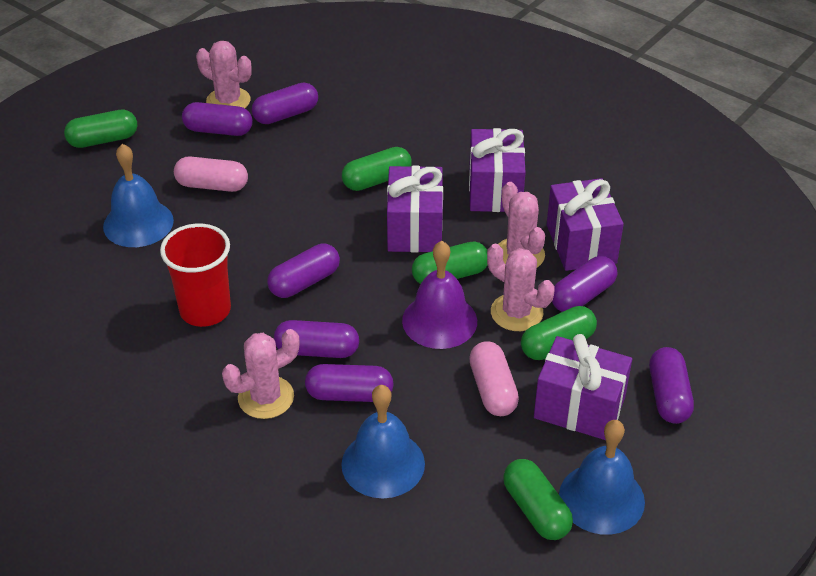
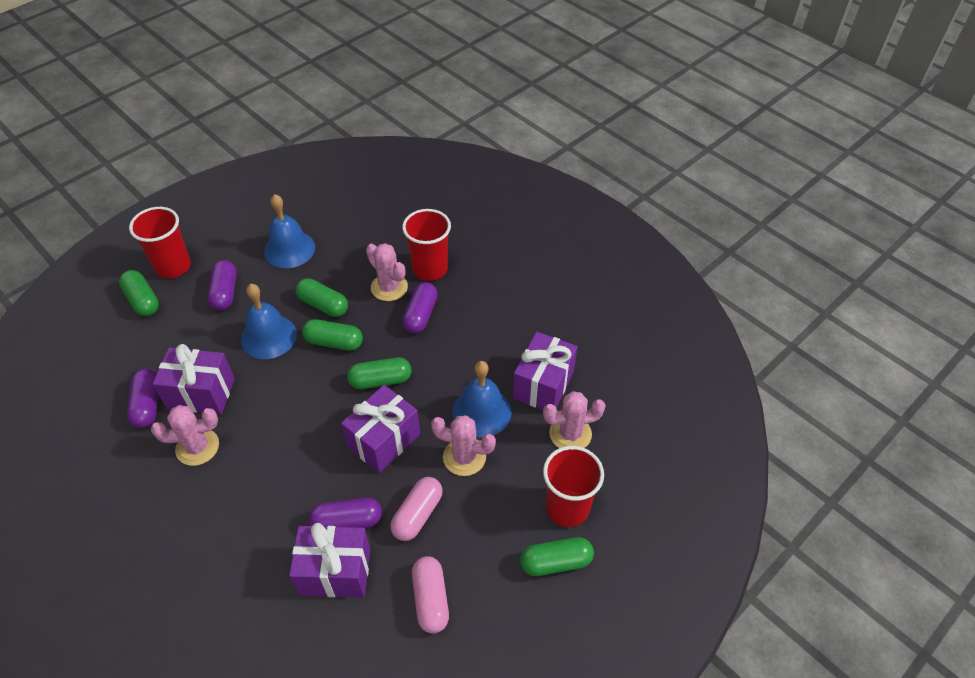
purple bell: 1 -> 0
purple capsule: 7 -> 4
red cup: 1 -> 3

